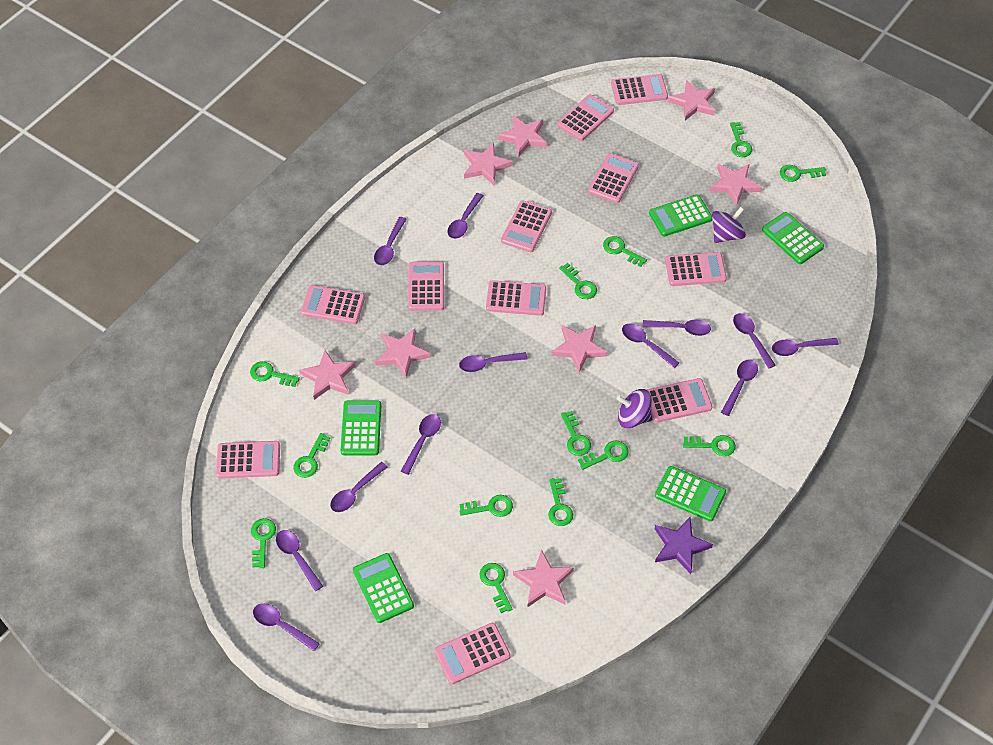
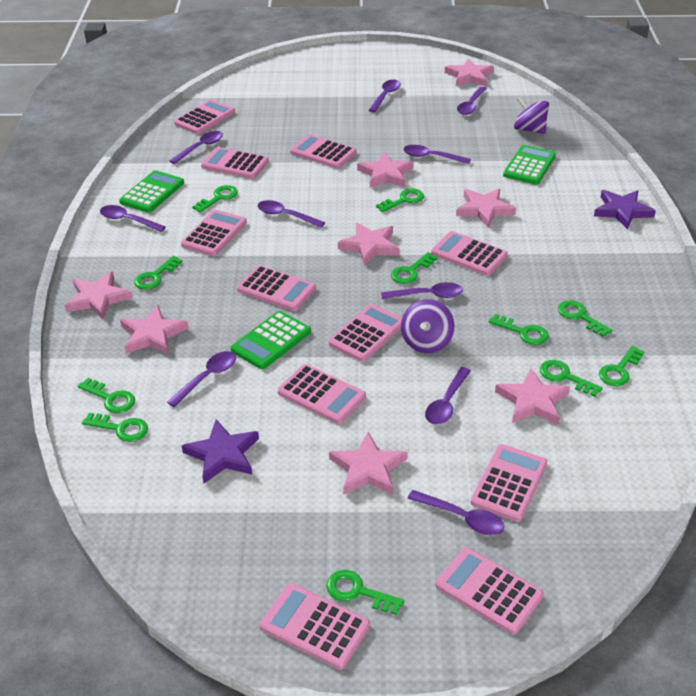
green calculator: 5 -> 3
green key: 13 -> 11
purple spoon: 12 -> 10
purple star: 1 -> 2

